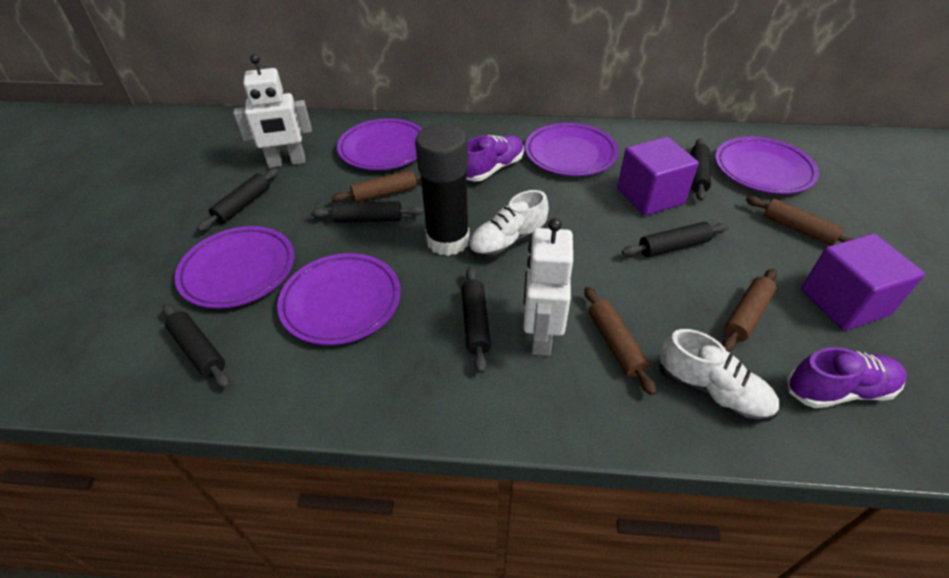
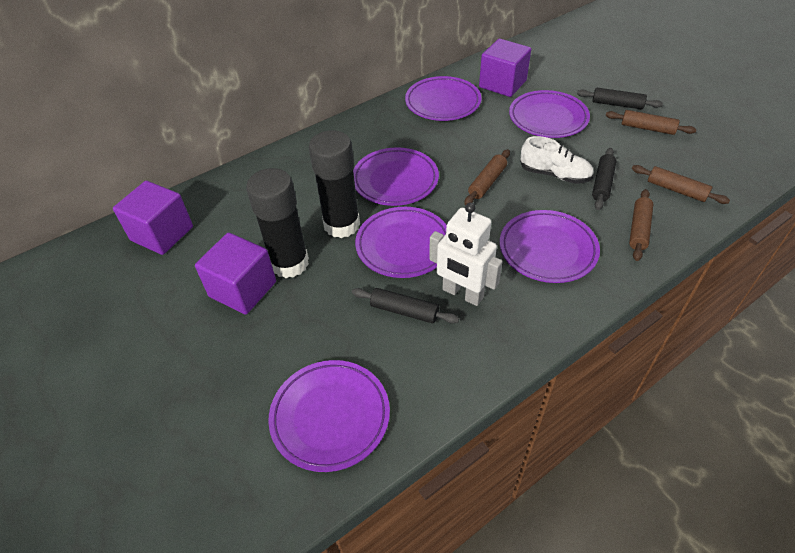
black glue stick: 1 -> 2
black rolling pin: 6 -> 3
purple cube: 2 -> 3
purple plate: 5 -> 6
purple shoe: 2 -> 0
white robot: 2 -> 1
white shoe: 2 -> 1

